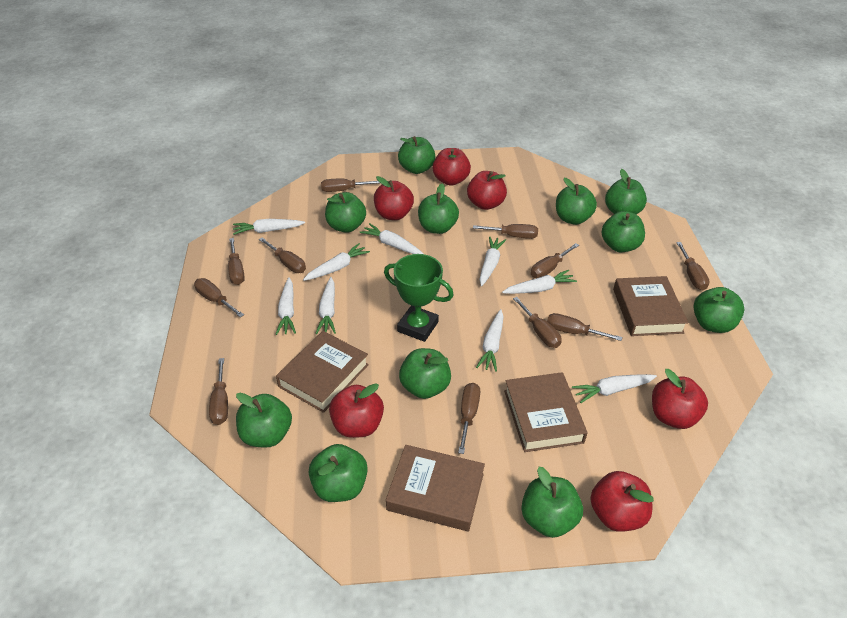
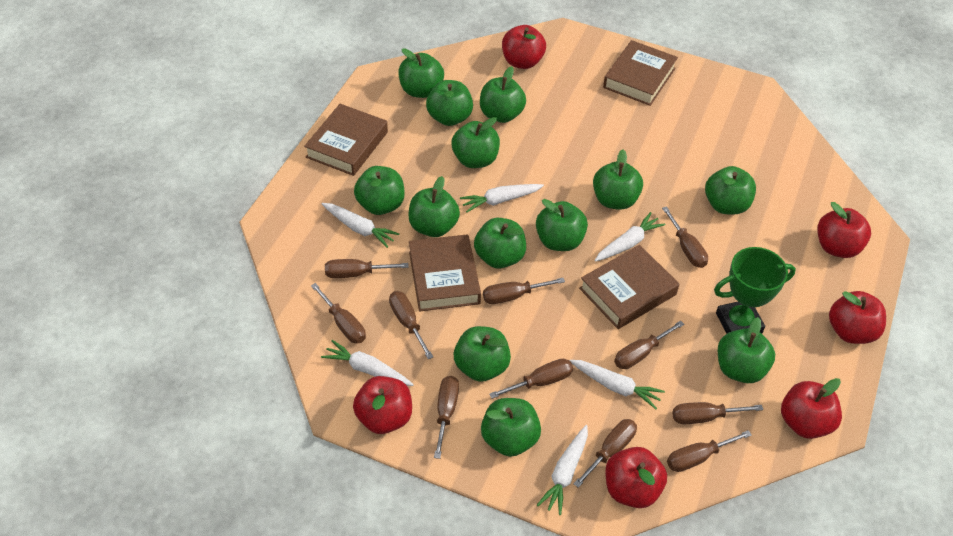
green apple: 11 -> 13
white carrot: 9 -> 6

